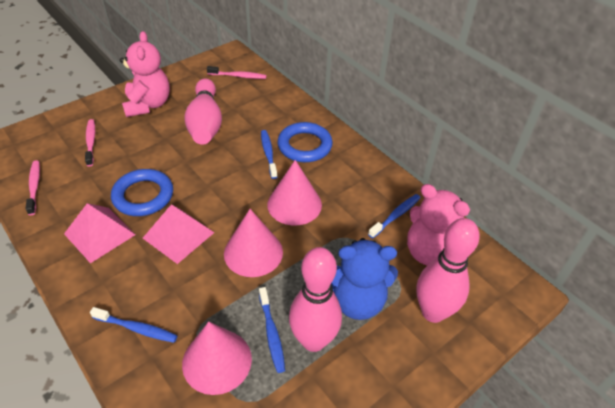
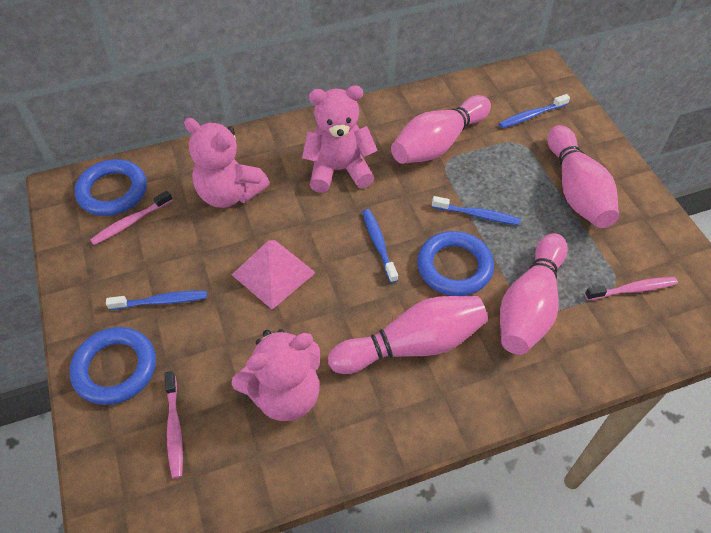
blue ring: 2 -> 3
blue teddy bear: 1 -> 0
pink bowling pin: 3 -> 4
pink cone: 3 -> 0
pink pyramid: 2 -> 1
pink teddy bear: 2 -> 3

